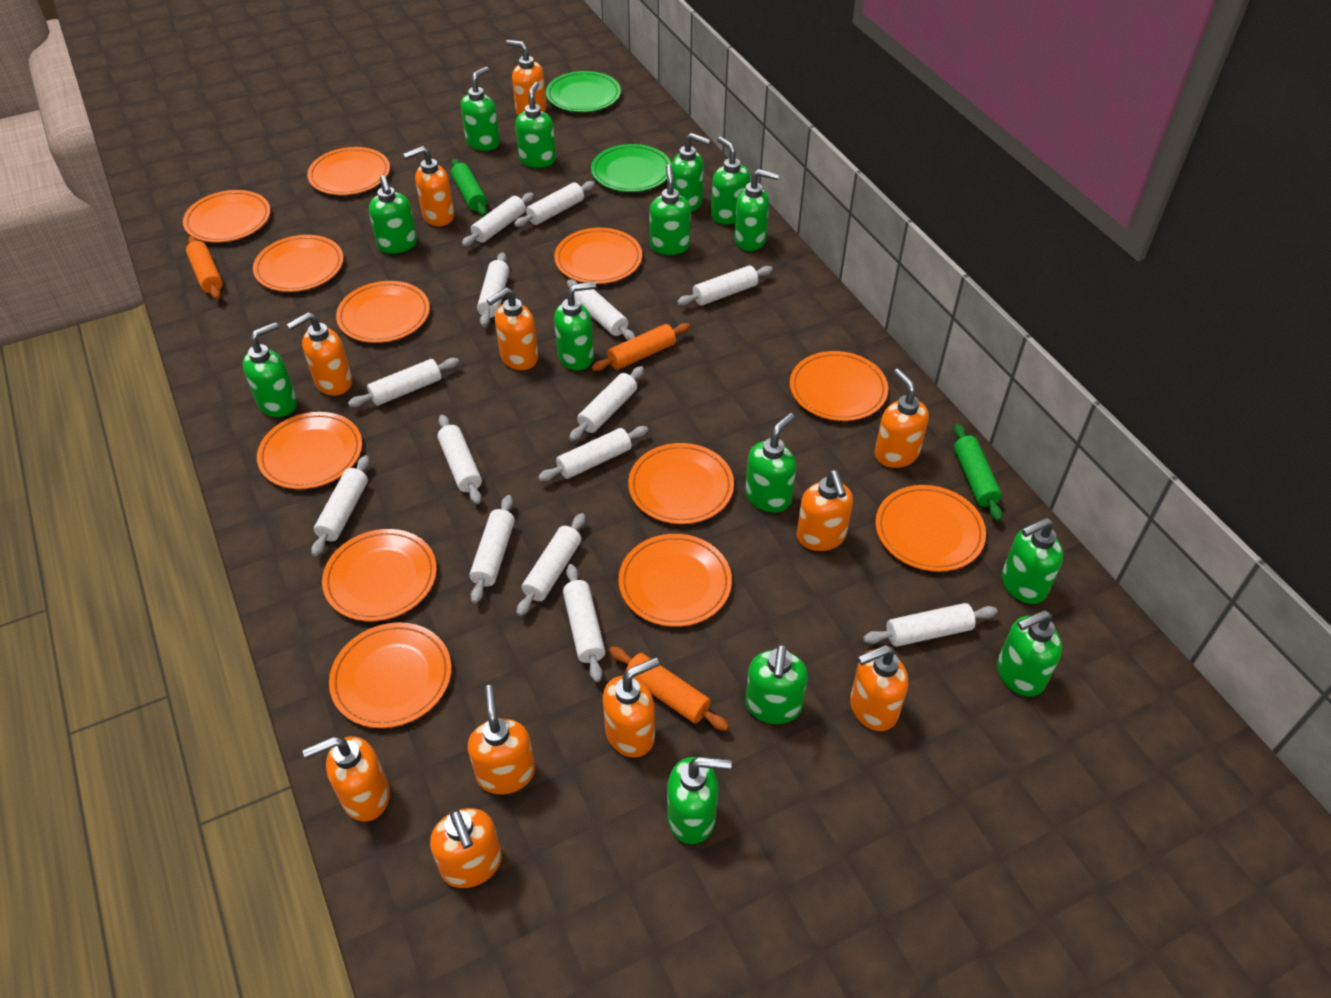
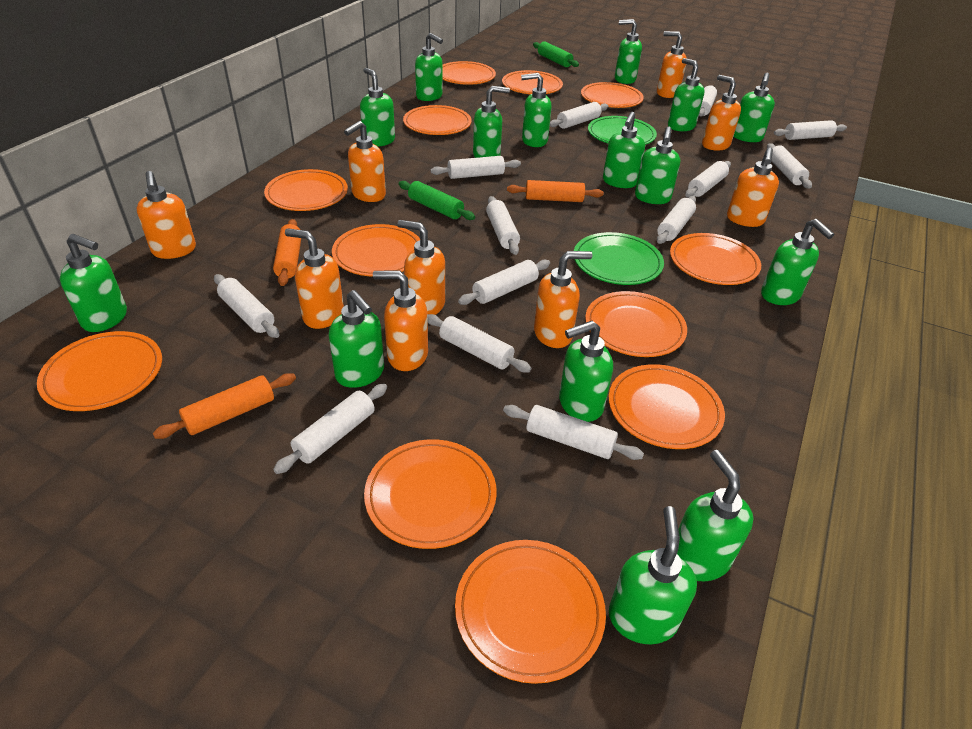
green soap dispenser: 14 -> 15
orange soap dispenser: 11 -> 9
white rolling pin: 14 -> 13

